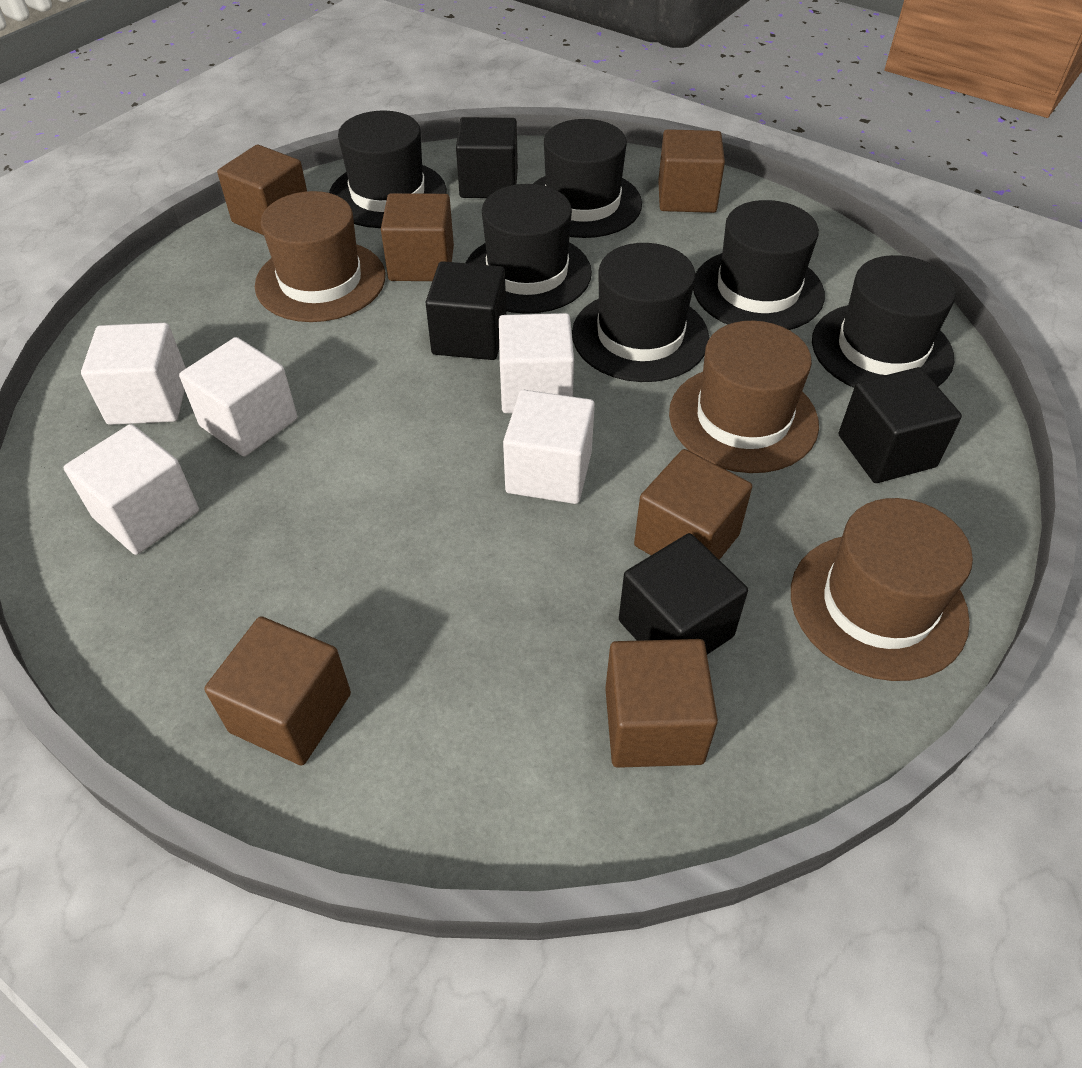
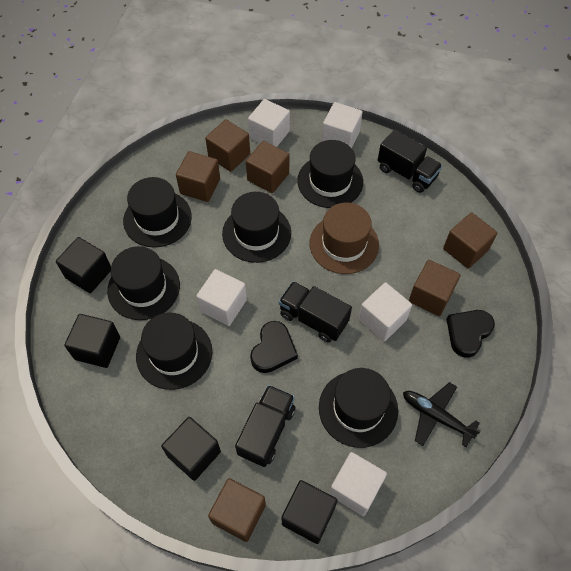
black heart: 0 -> 2
black plane: 0 -> 1
black truck: 0 -> 3
brown hat: 3 -> 1

